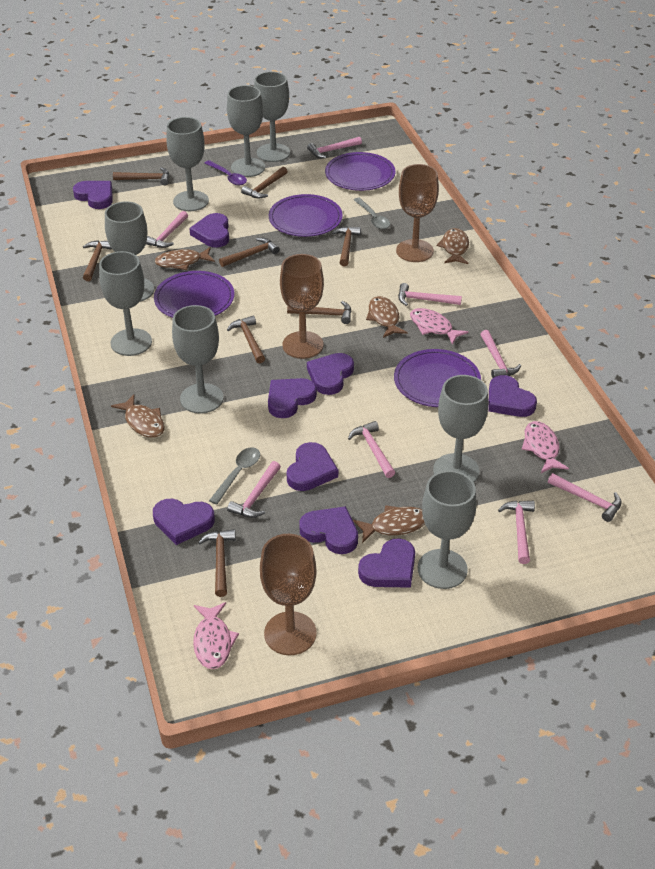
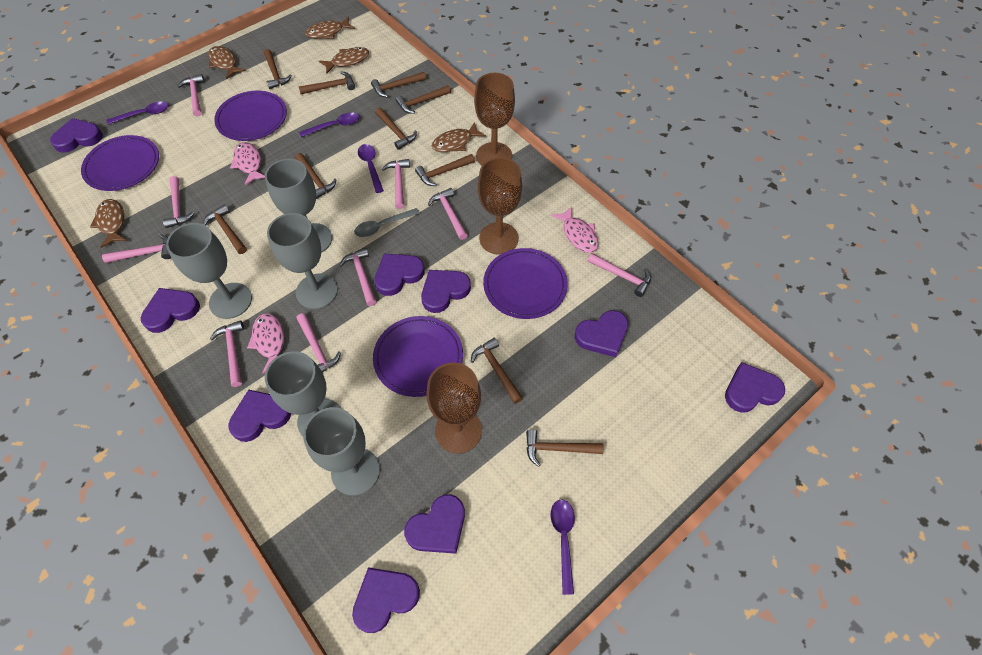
brown hammer: 8 -> 10
grey goblet: 8 -> 5
grey spoon: 2 -> 1
pink hammer: 8 -> 9
purple spoon: 1 -> 4

